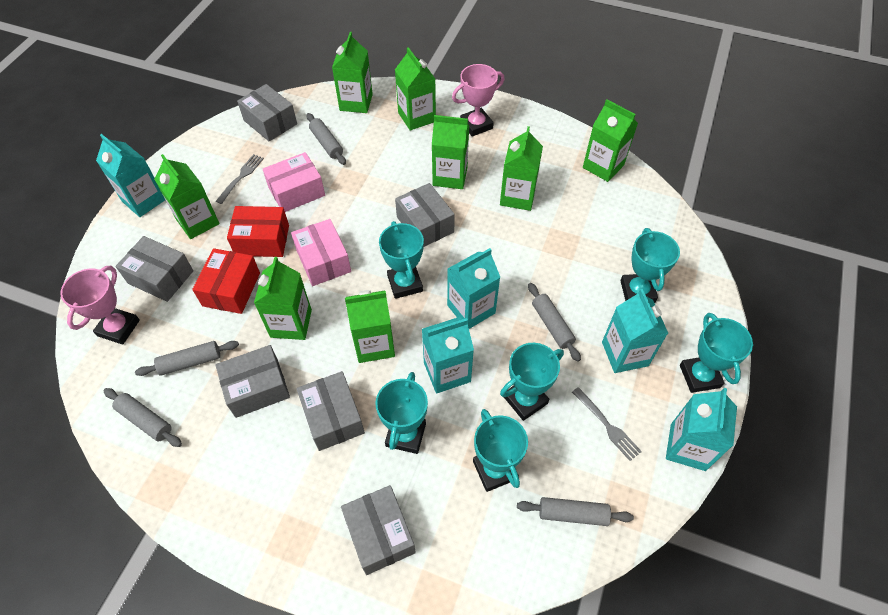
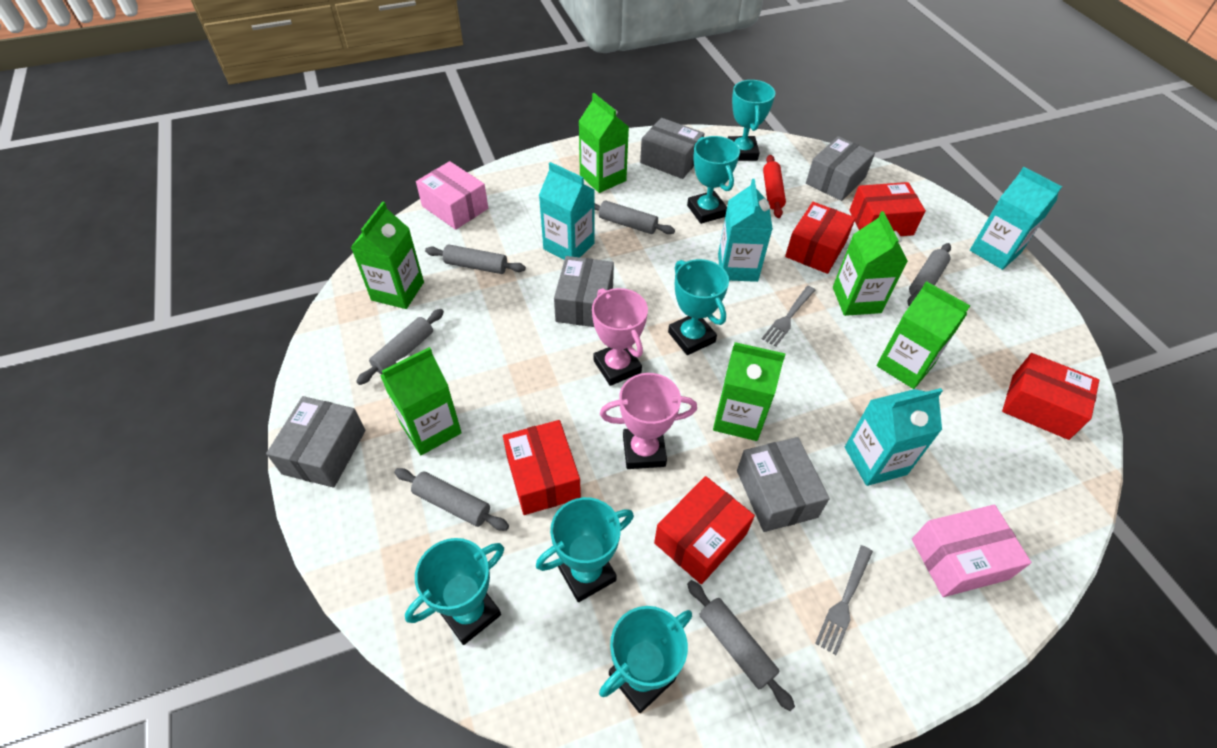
green carton: 8 -> 6
grey box: 6 -> 5
grey rolling pin: 5 -> 6
red box: 2 -> 5
red rolling pin: 0 -> 1
turquoise carton: 5 -> 4

